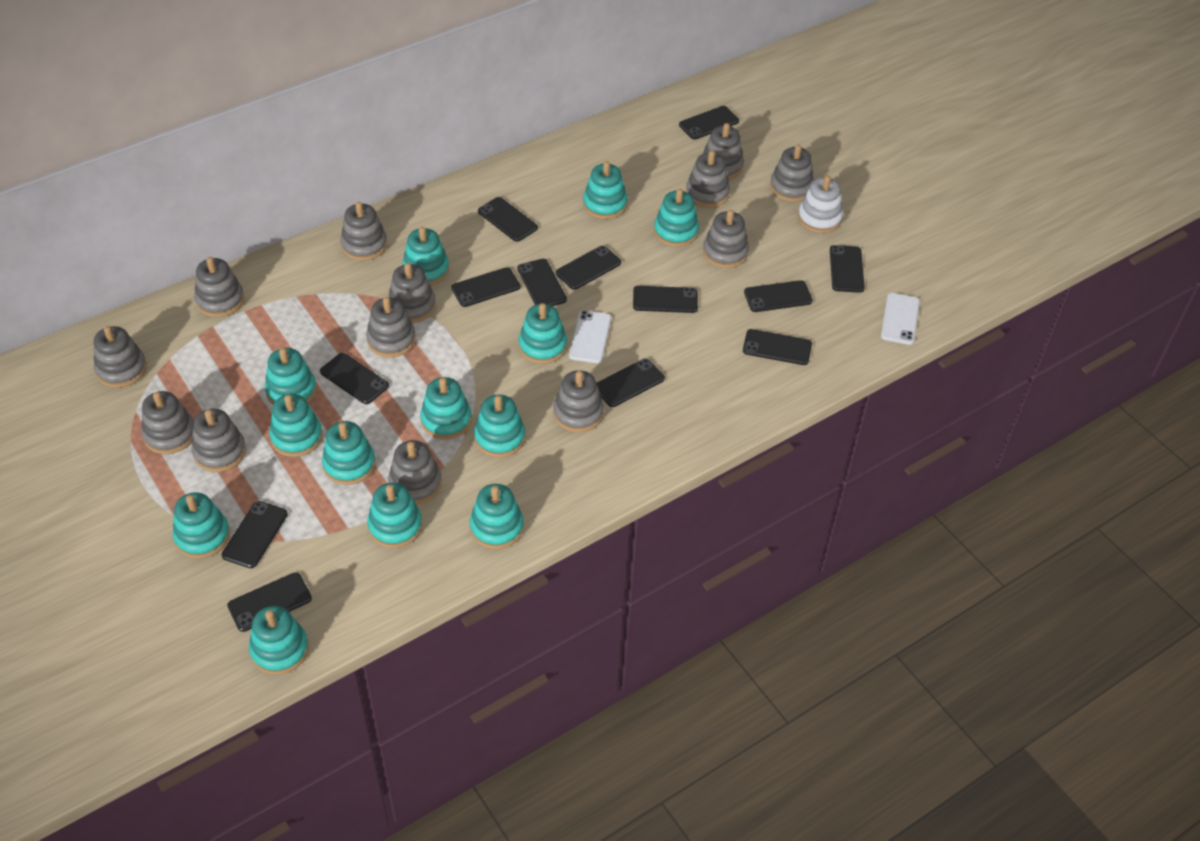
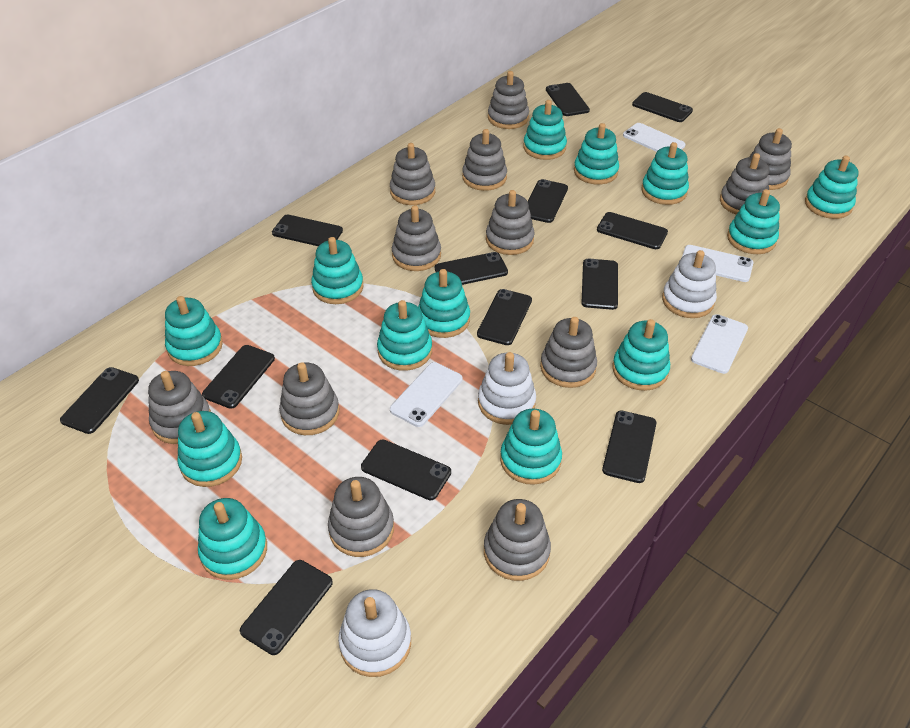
grey stacking toy: 13 -> 12
white phone: 2 -> 4
white stacking toy: 1 -> 3

